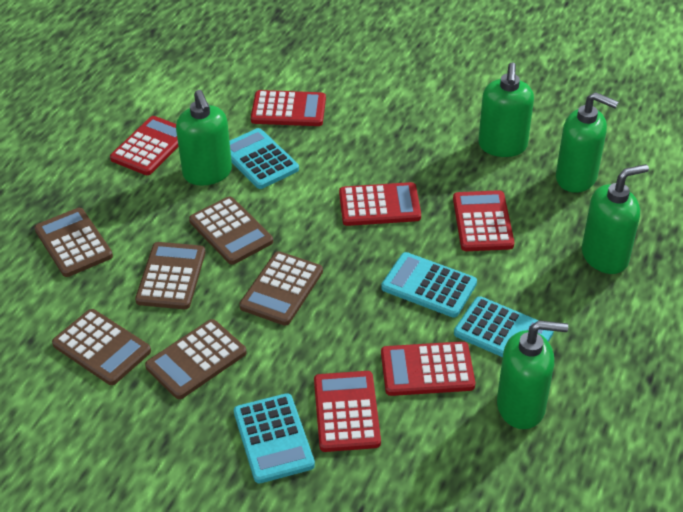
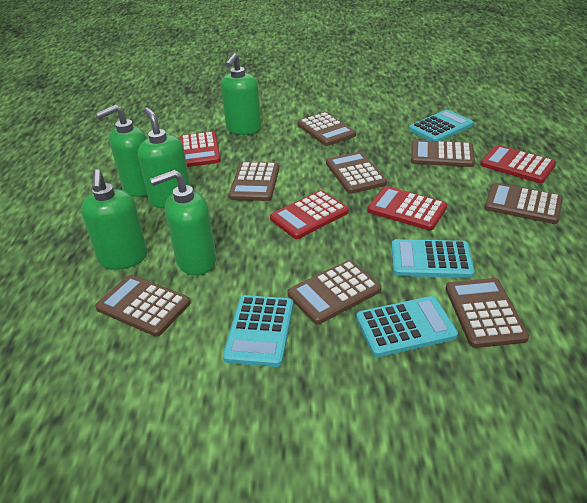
brown calculator: 6 -> 8
red calculator: 6 -> 4

